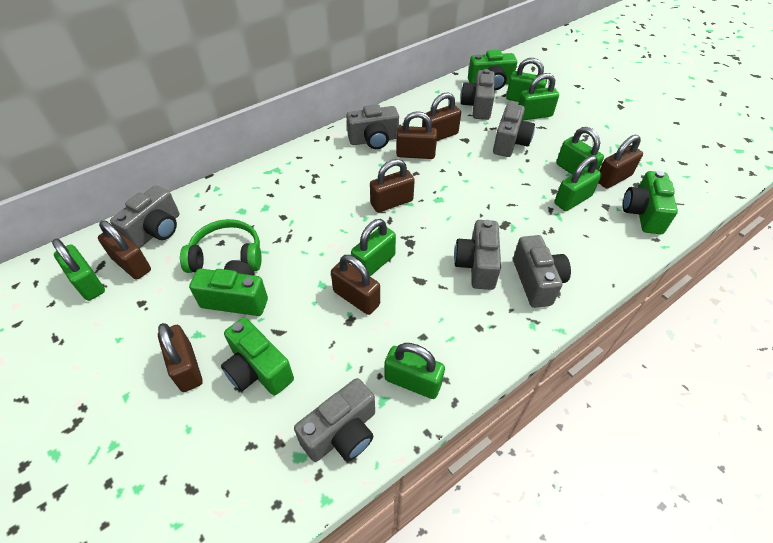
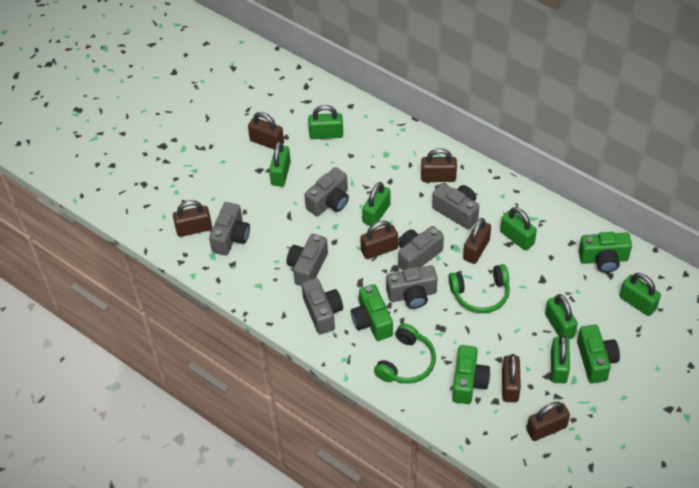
green headphones: 1 -> 2

